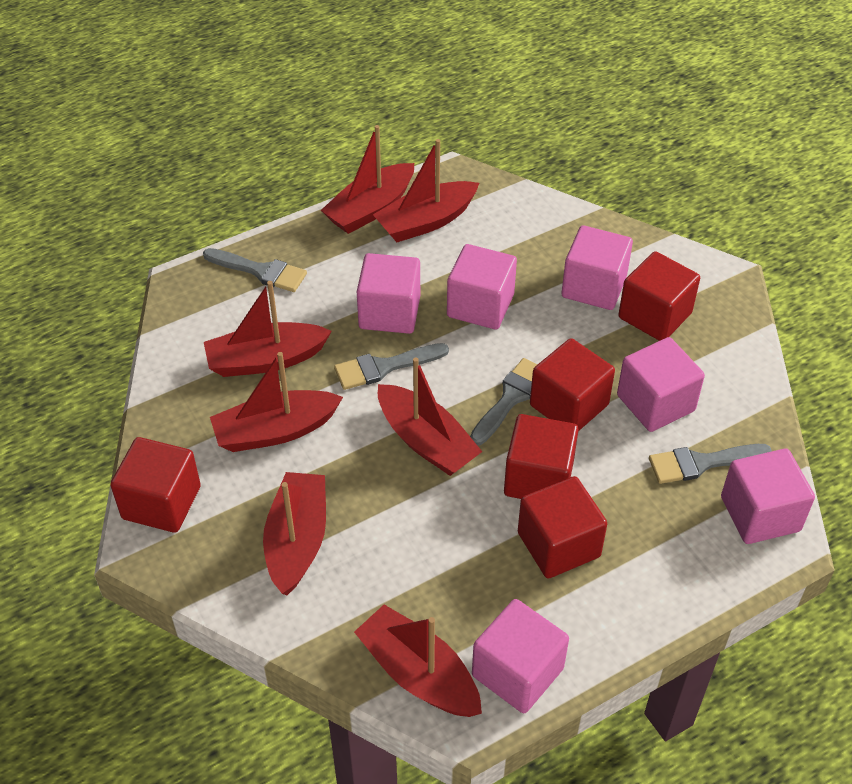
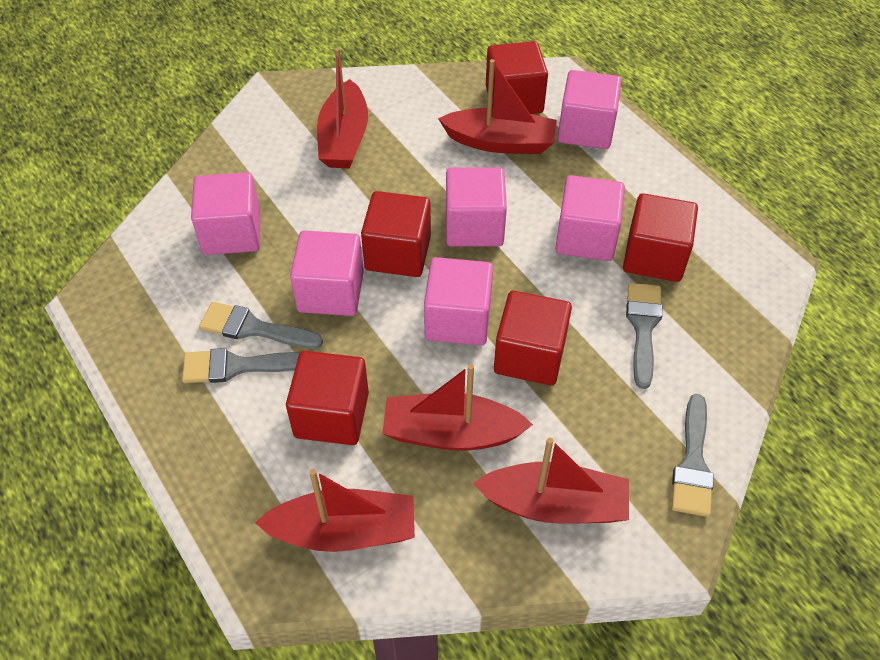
red boat: 7 -> 5

